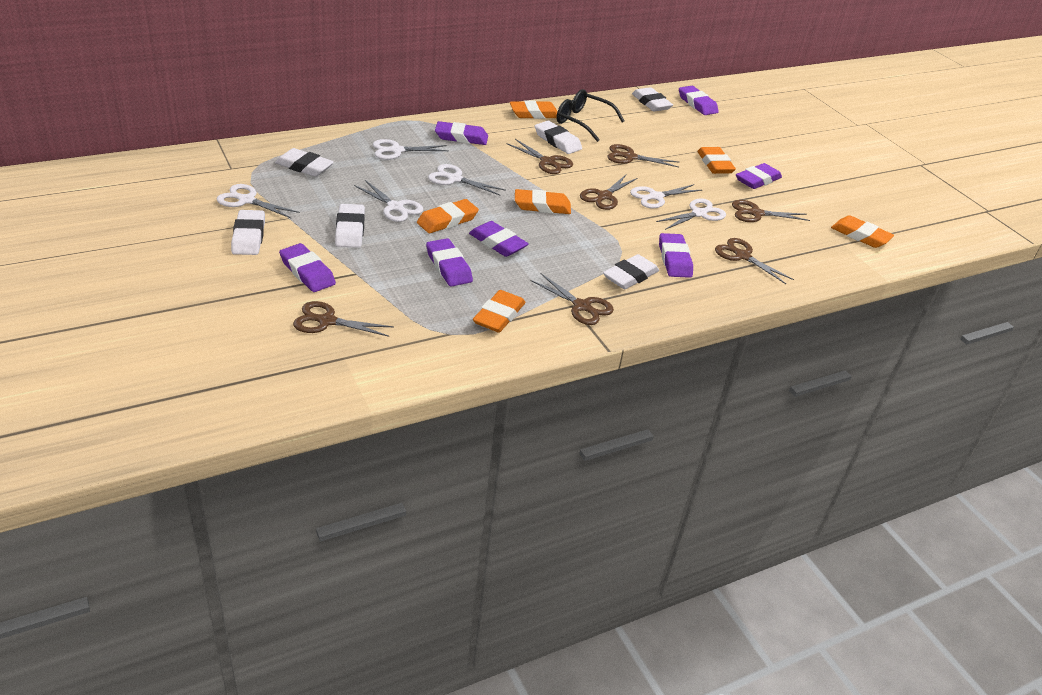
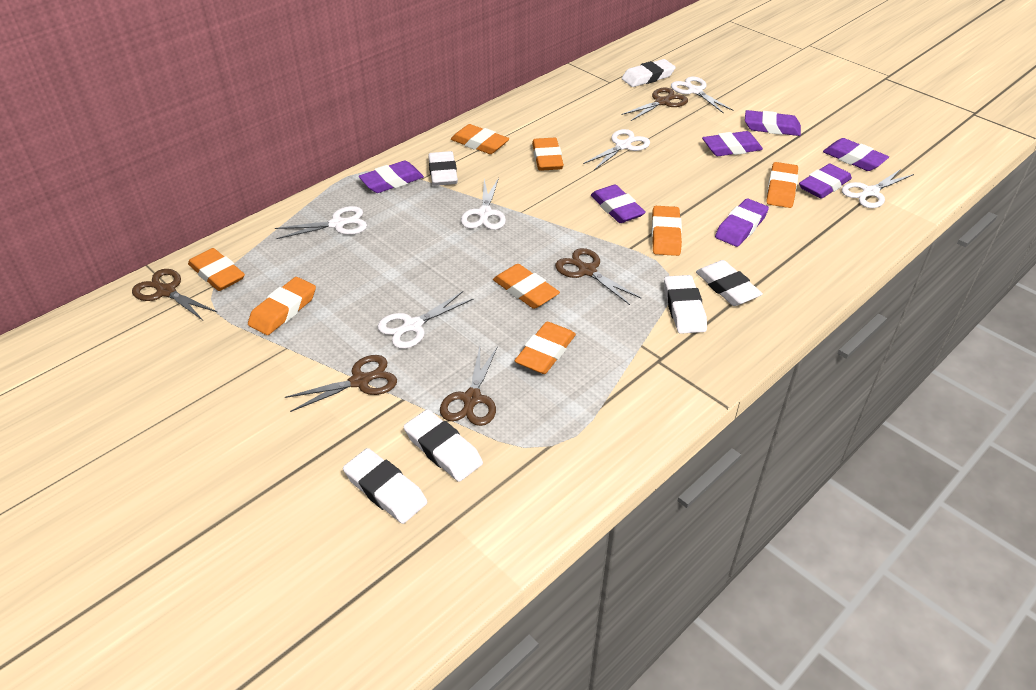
black glasses: 1 -> 0
brown scissors: 7 -> 5
orange eraser: 6 -> 8

